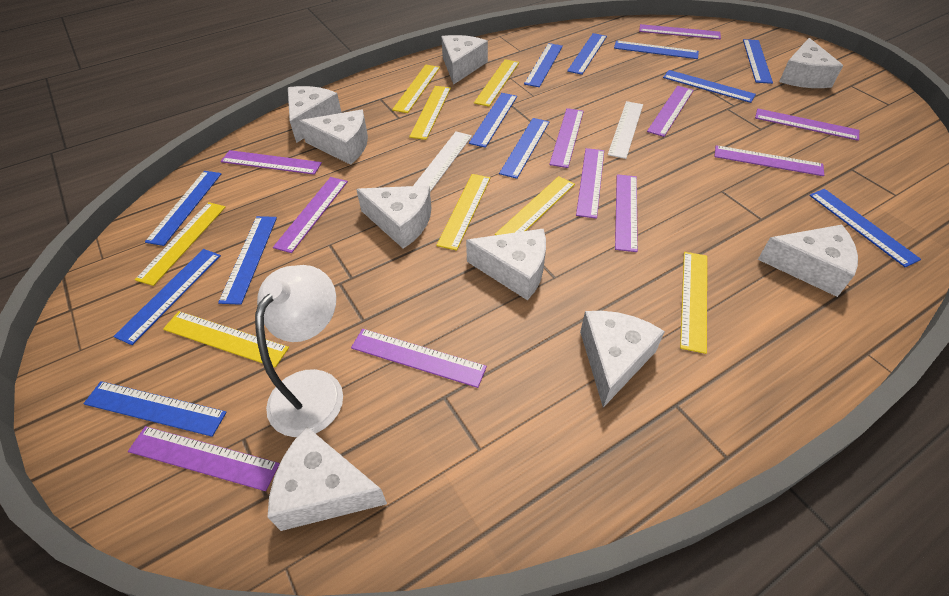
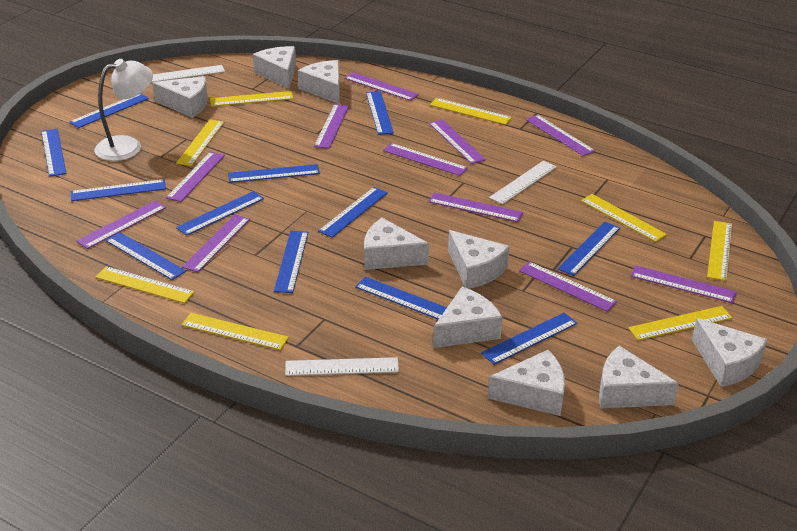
white ruler: 2 -> 3

